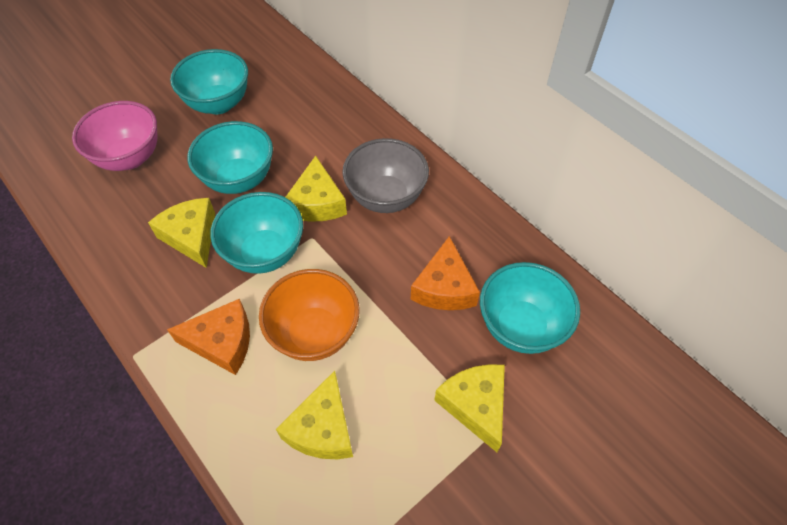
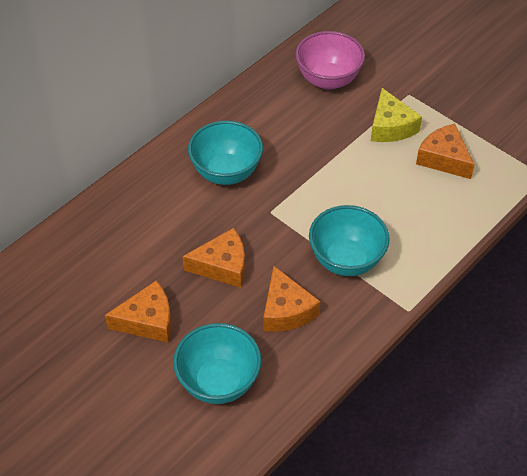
grey bowl: 1 -> 0
orange bowl: 1 -> 0
orange cheese: 2 -> 4
turquoise bowl: 4 -> 3
yellow cheese: 4 -> 1

